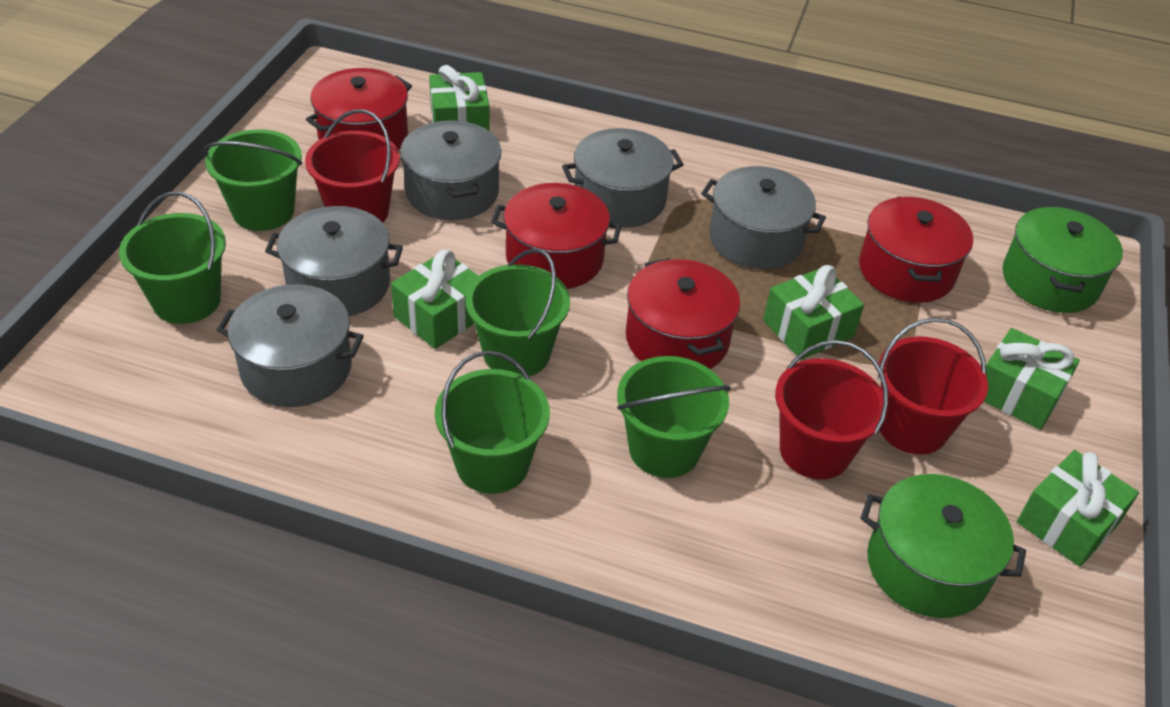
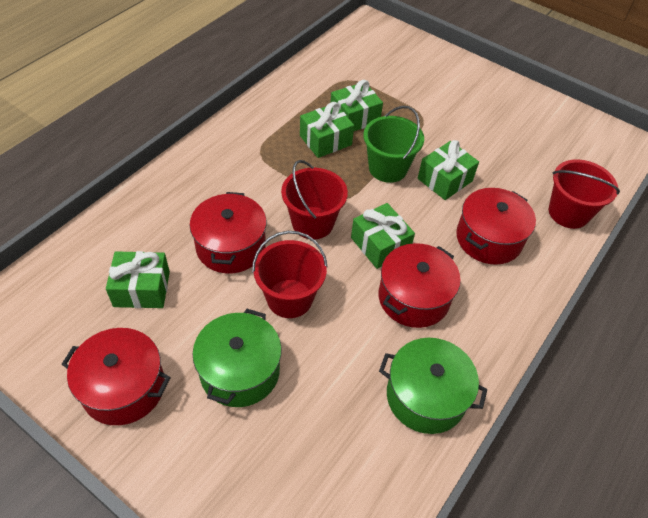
green bucket: 5 -> 1
grey pot: 5 -> 0

